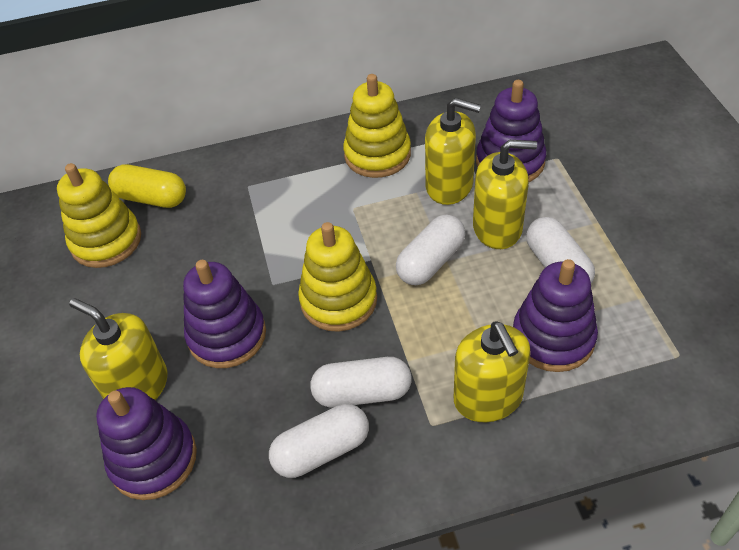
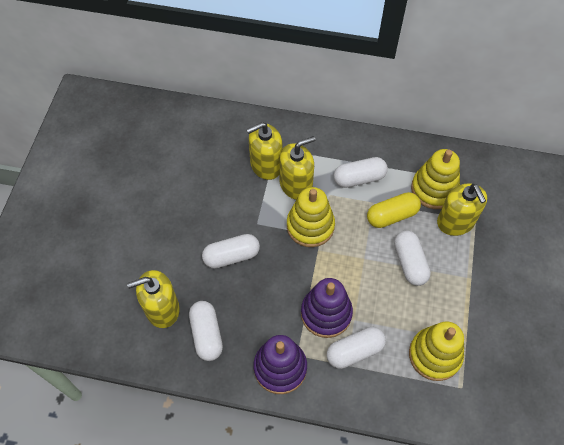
purple stacking toy: 4 -> 2
white capsule: 4 -> 5

